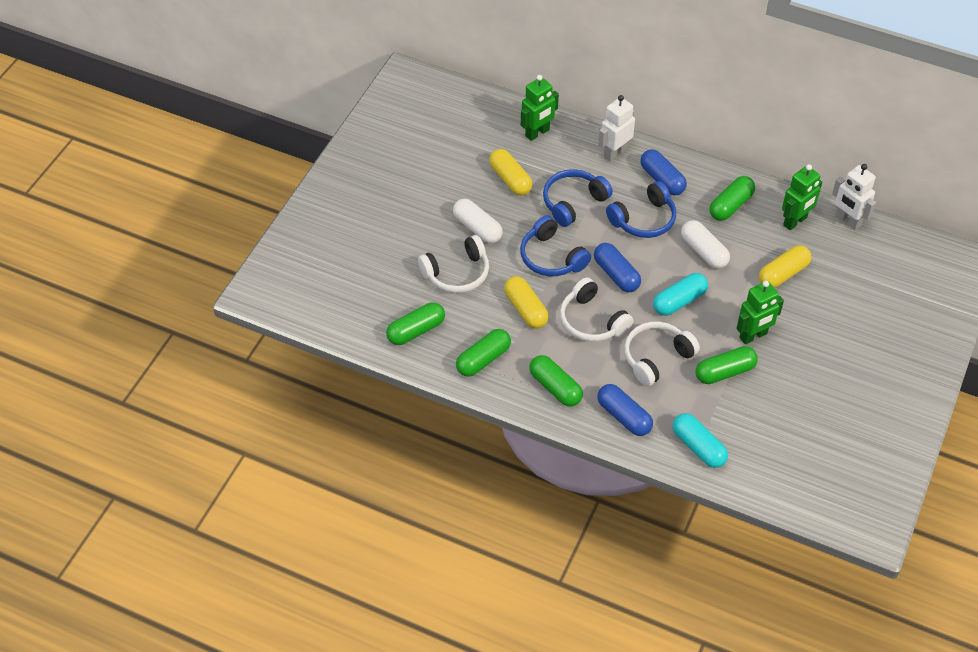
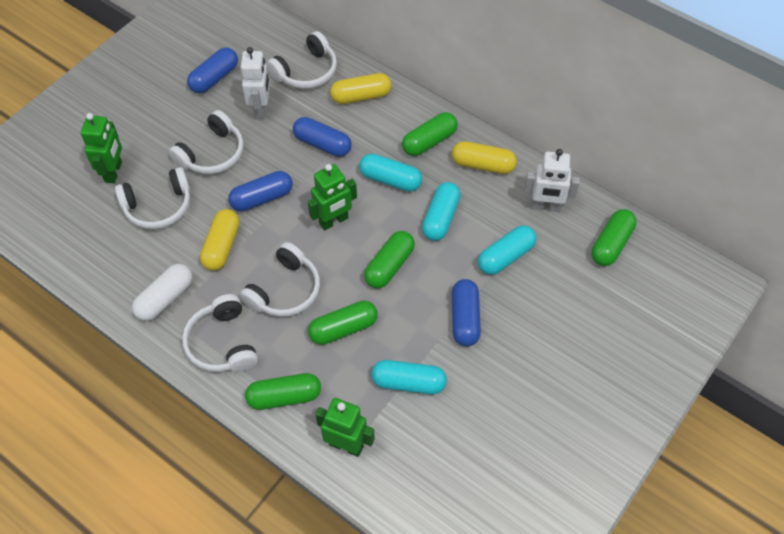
blue capsule: 3 -> 4
blue headphones: 3 -> 0
turquoise capsule: 2 -> 4
white capsule: 2 -> 1
white headphones: 3 -> 5

